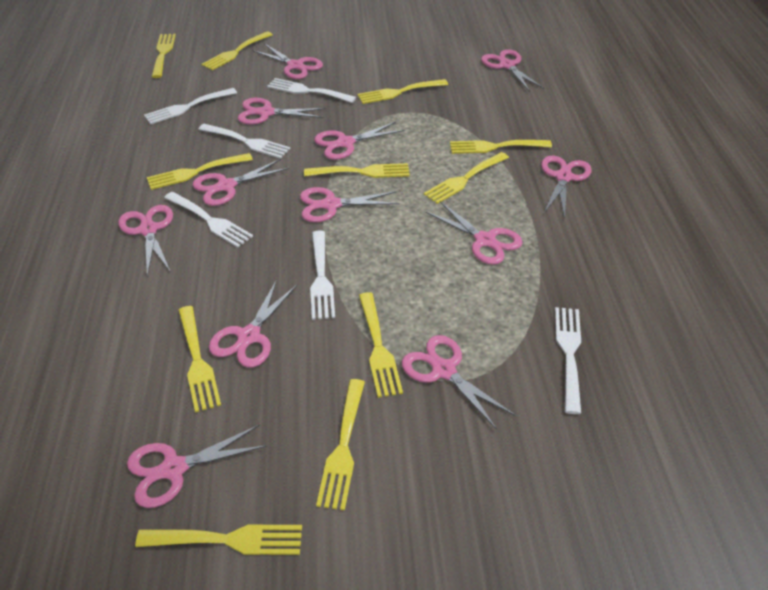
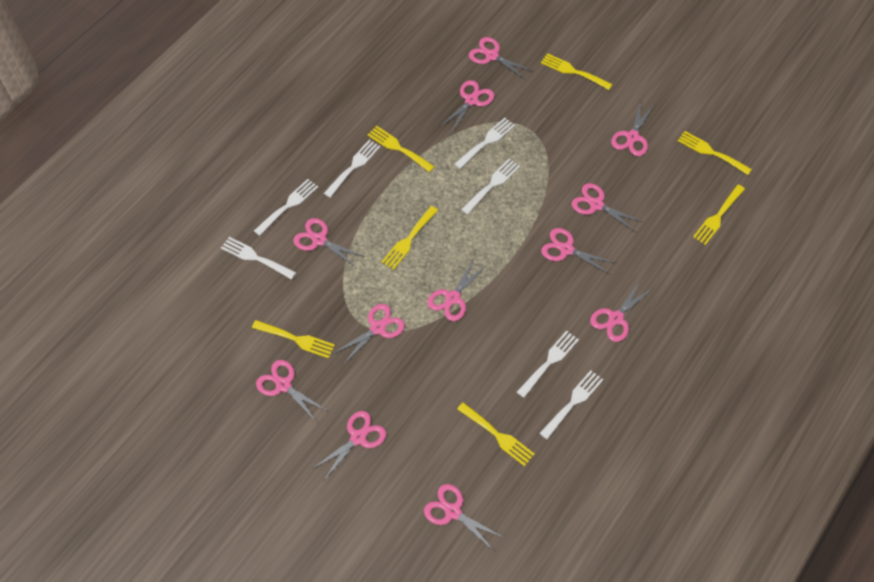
white fork: 6 -> 7
yellow fork: 11 -> 7

